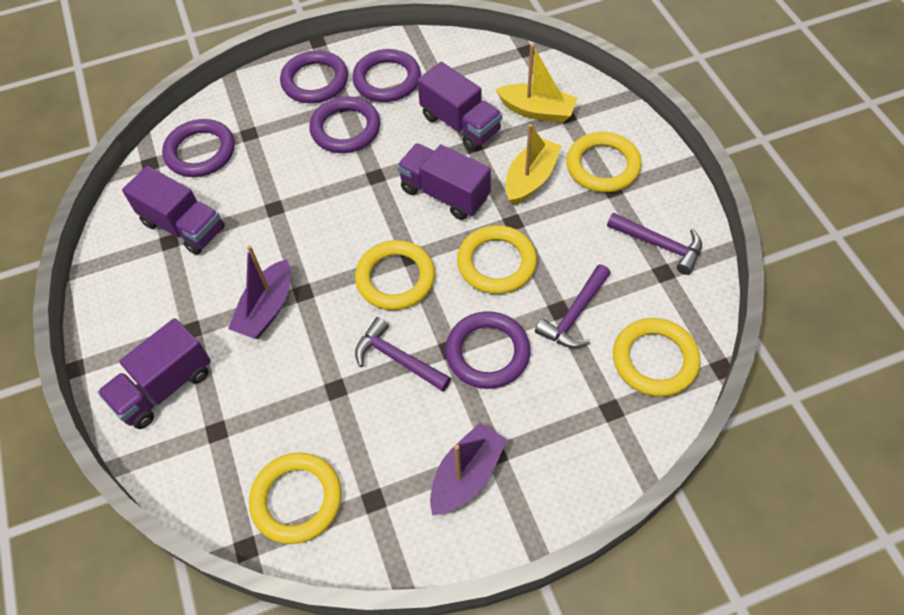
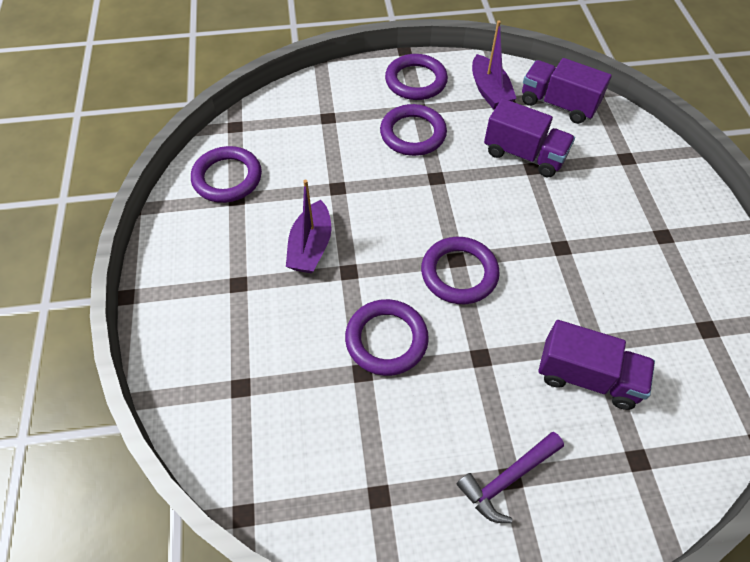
purple hammer: 3 -> 1
purple truck: 4 -> 3
yellow boat: 2 -> 0
yellow ring: 5 -> 0

